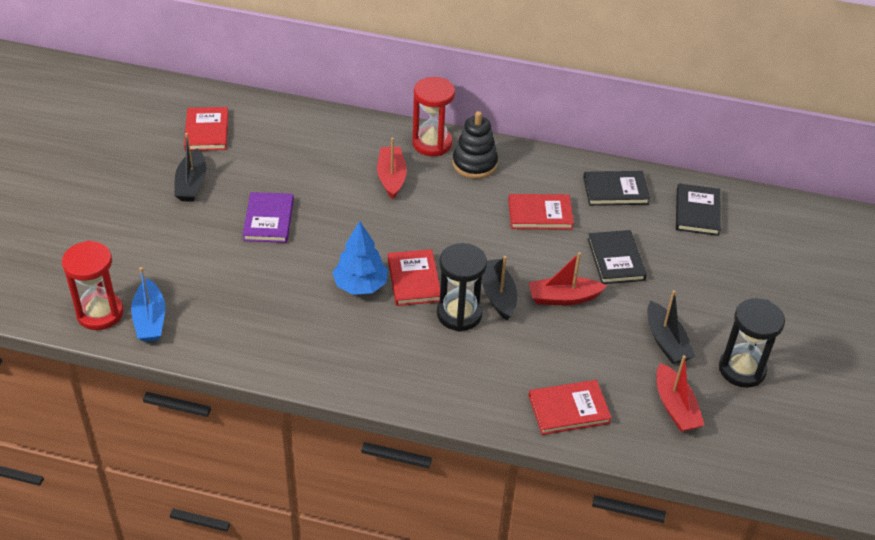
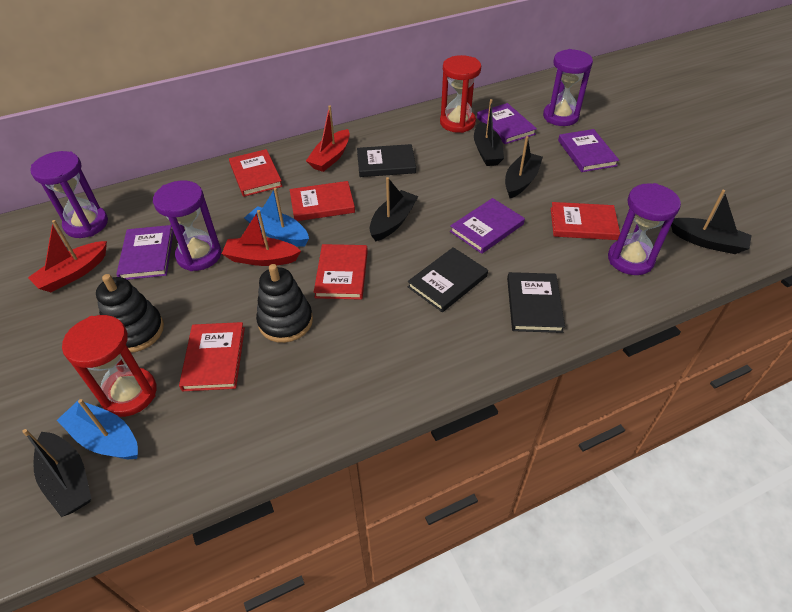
black boat: 3 -> 5
black hourglass: 2 -> 0
black stacking toy: 1 -> 2
blue boat: 1 -> 2
blue tree: 1 -> 0
purple book: 1 -> 4
purple hourglass: 0 -> 4
red book: 4 -> 5

